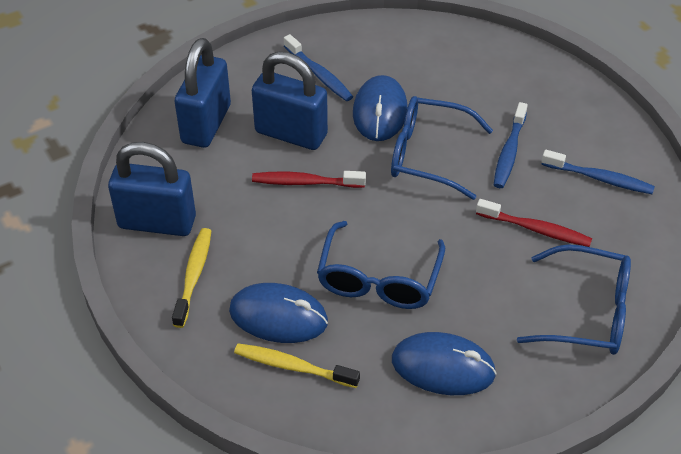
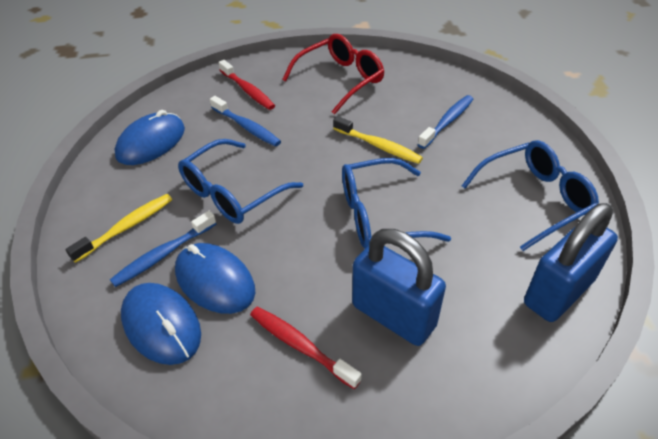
blue padlock: 3 -> 2
red glasses: 0 -> 1

